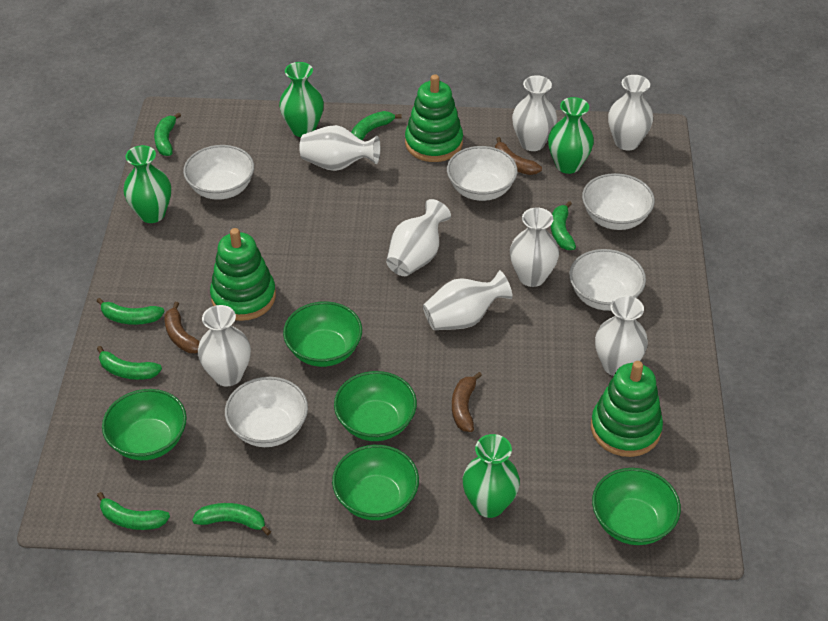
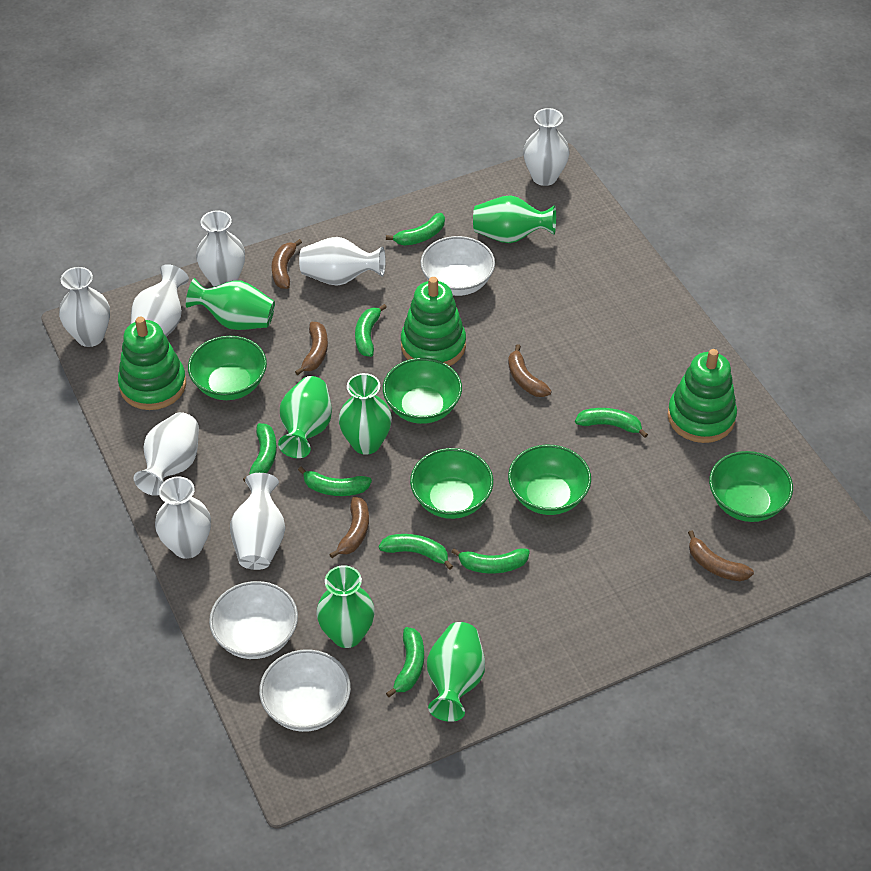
brown banana: 3 -> 5
green banana: 7 -> 8
green vase: 4 -> 6
white bowl: 5 -> 3

